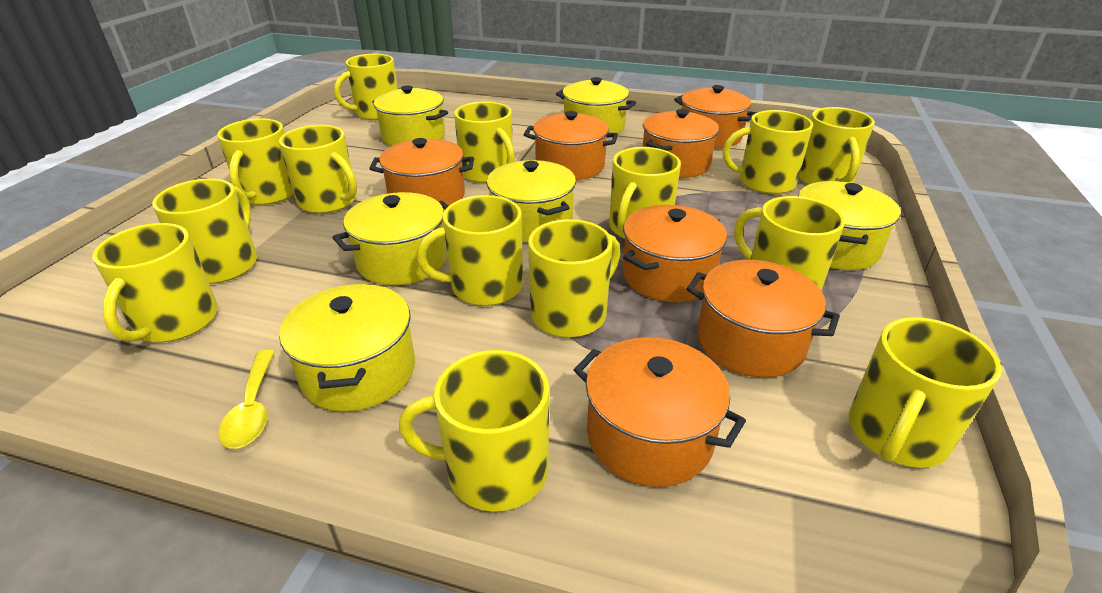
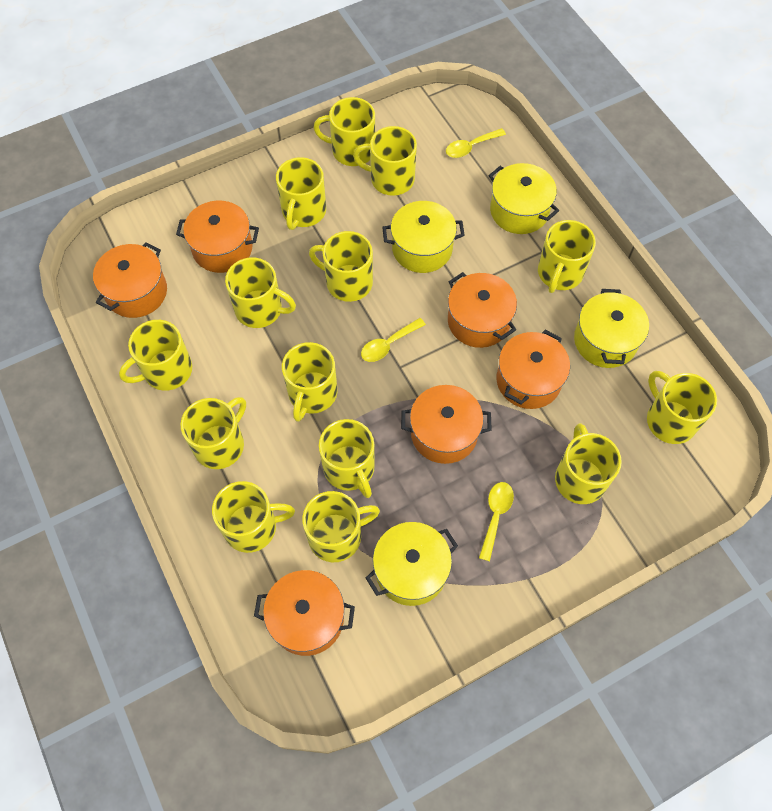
orange pot: 7 -> 6
yellow pot: 6 -> 4
yellow spoon: 1 -> 3

